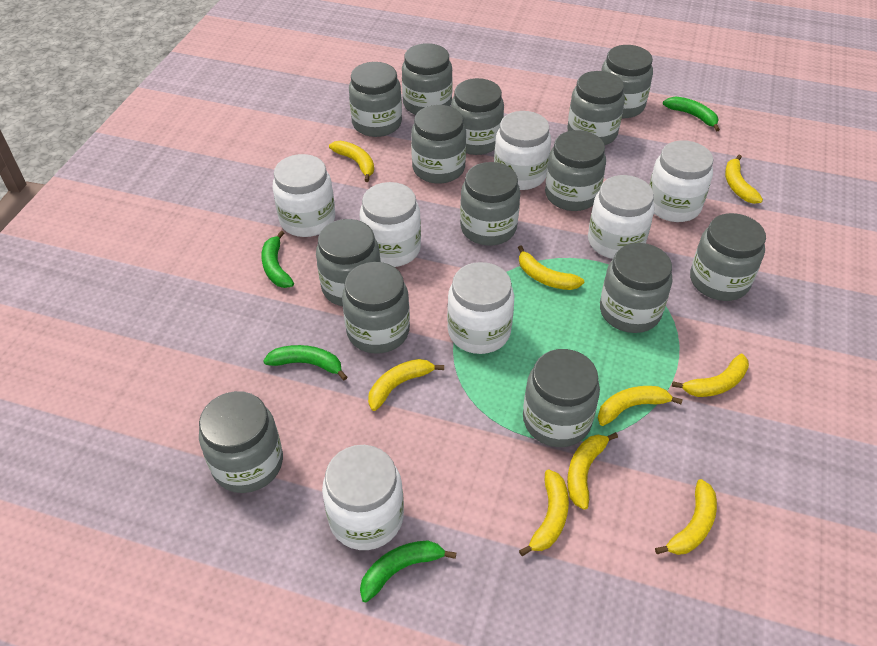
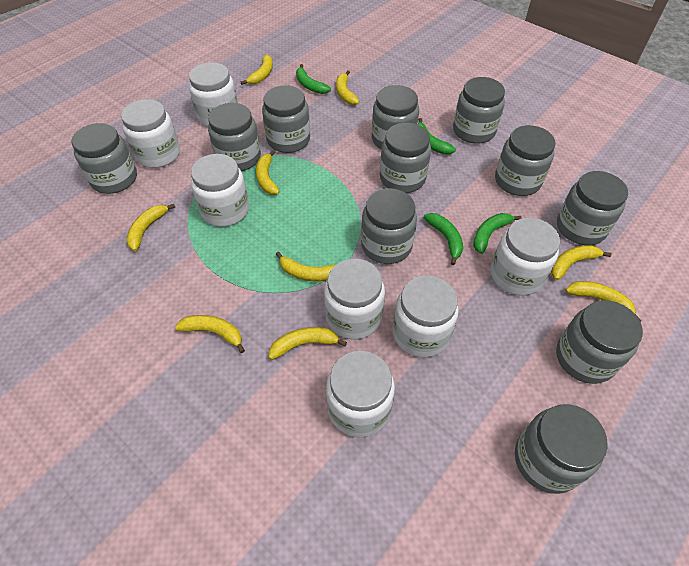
grey jar: 14 -> 11

